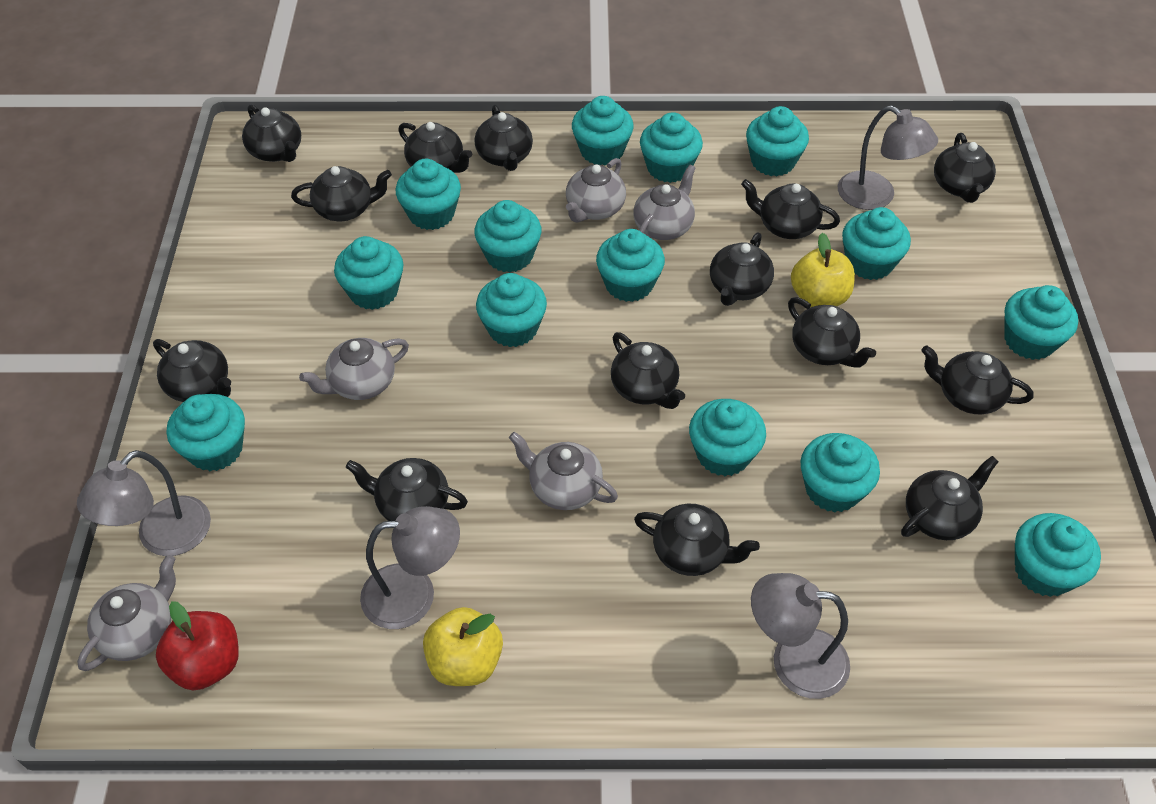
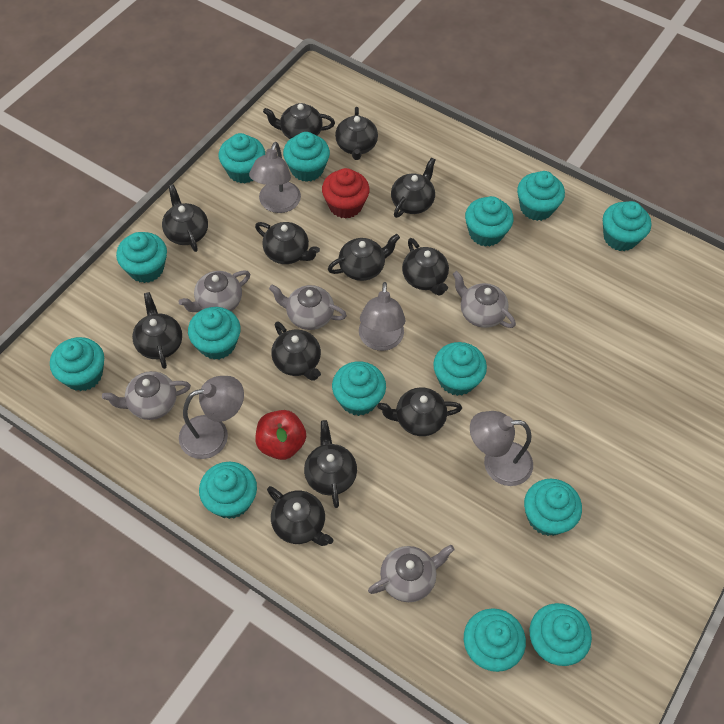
black teapot: 14 -> 12
red cupcake: 0 -> 1
yellow apple: 2 -> 0

